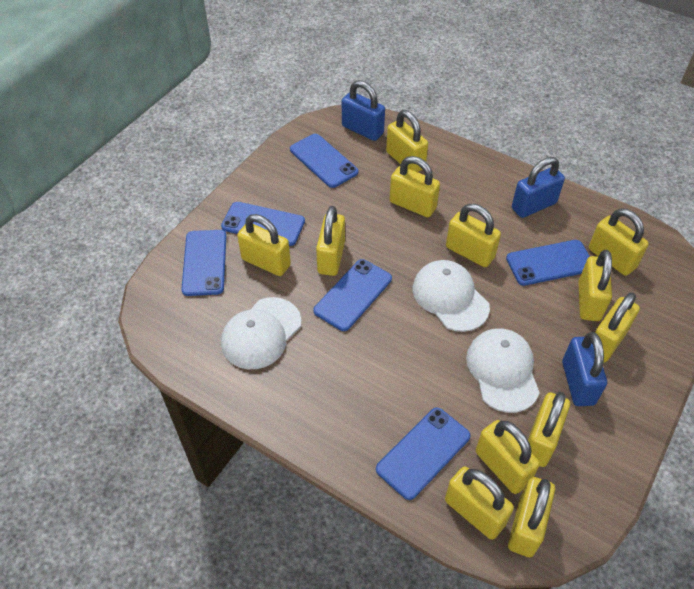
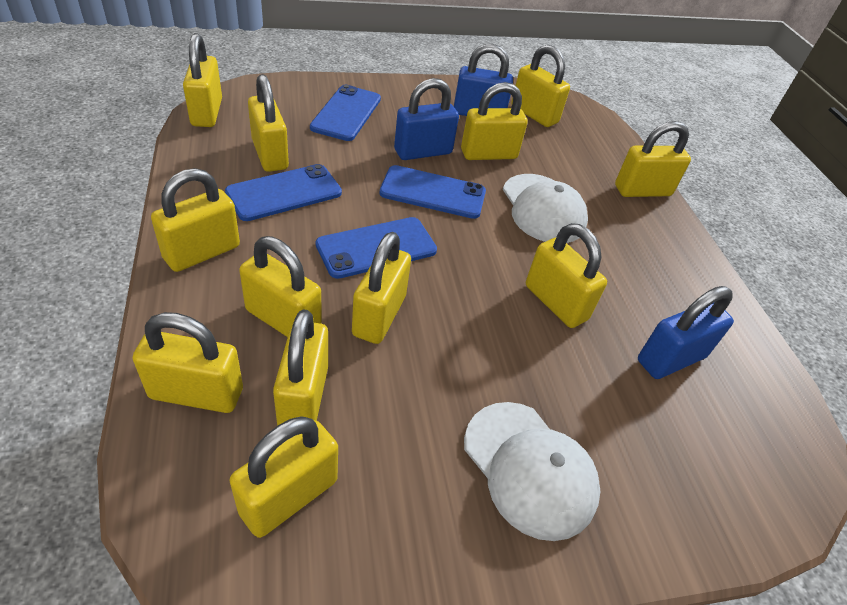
blue phone: 6 -> 4
white cap: 3 -> 2

